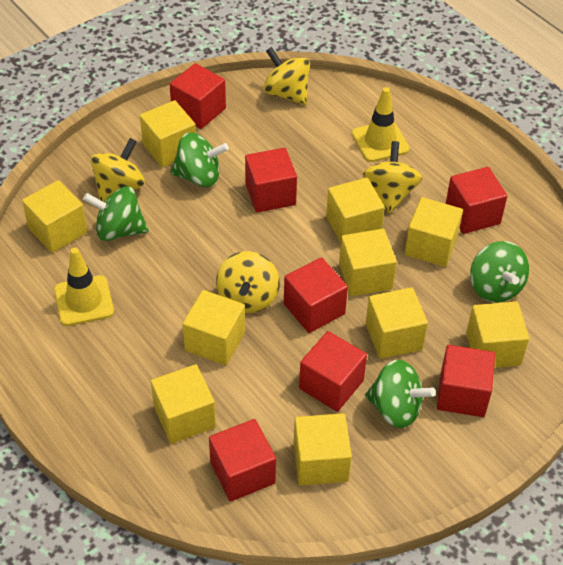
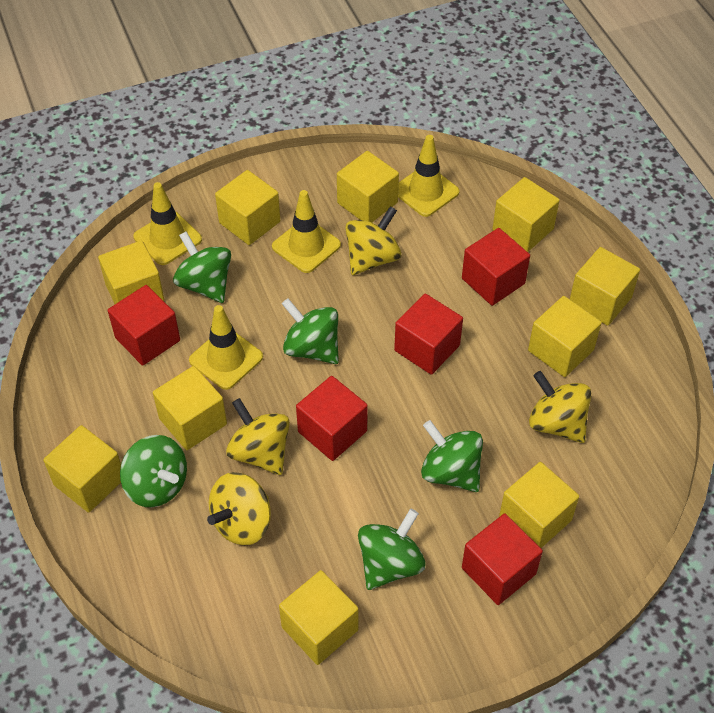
green spinning top: 4 -> 5
red cube: 7 -> 5
yellow traffic cone: 2 -> 4

